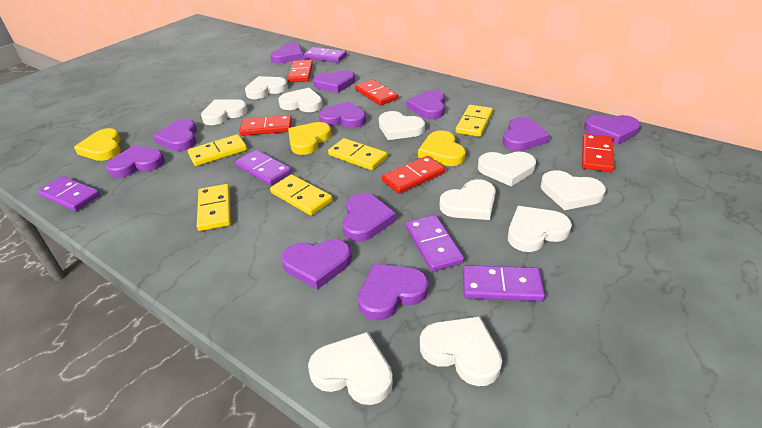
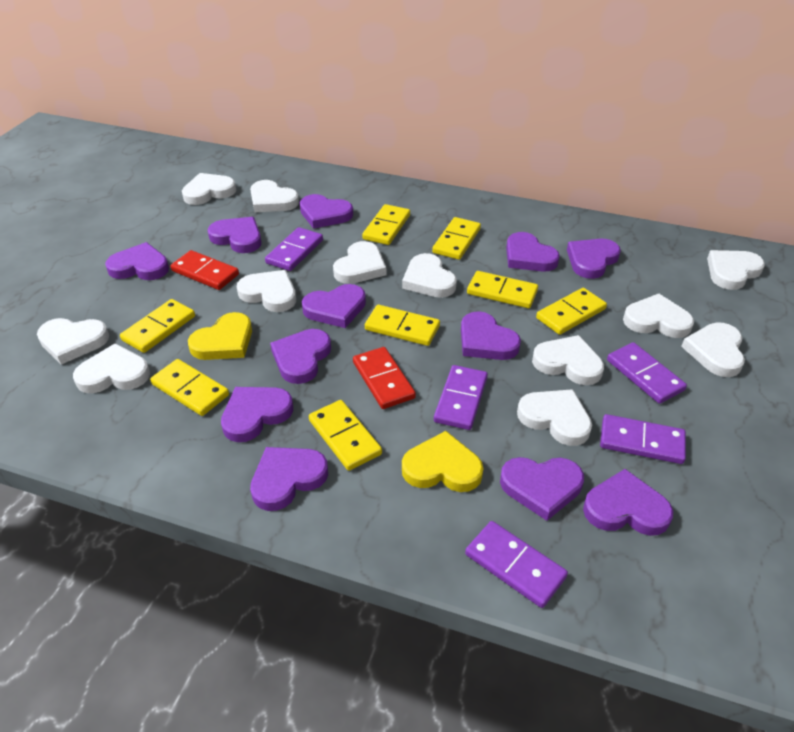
purple heart: 11 -> 12
red domino: 5 -> 2
white heart: 10 -> 12
yellow domino: 5 -> 8
yellow heart: 3 -> 2

